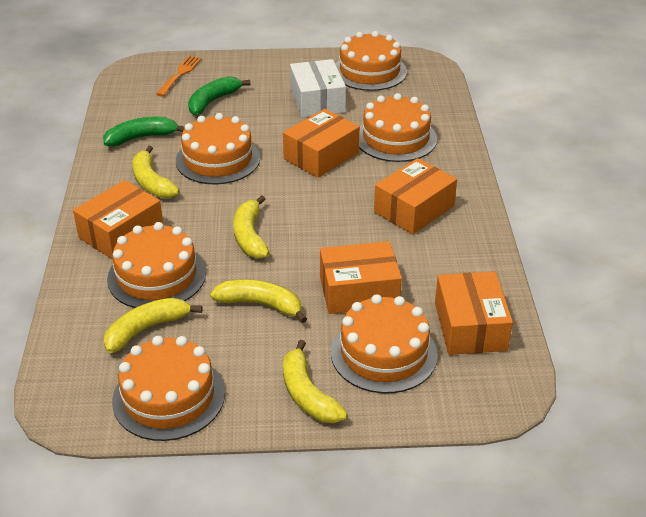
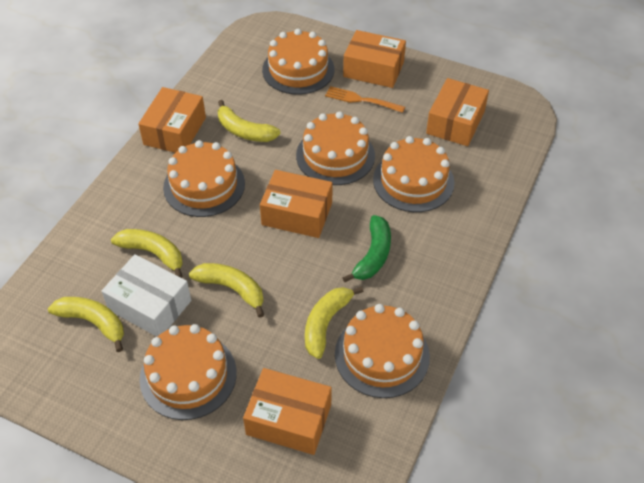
green banana: 2 -> 1

